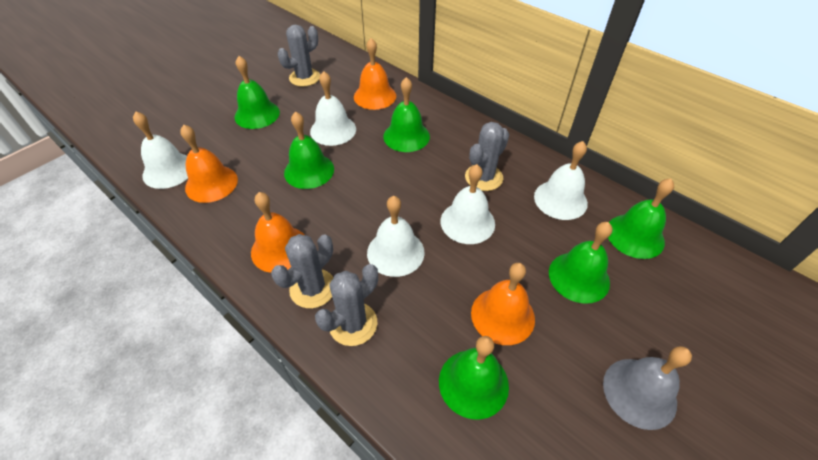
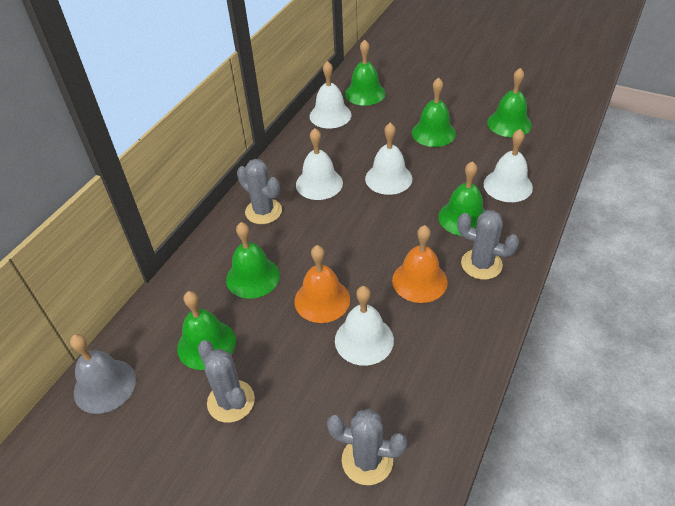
orange bell: 4 -> 2

